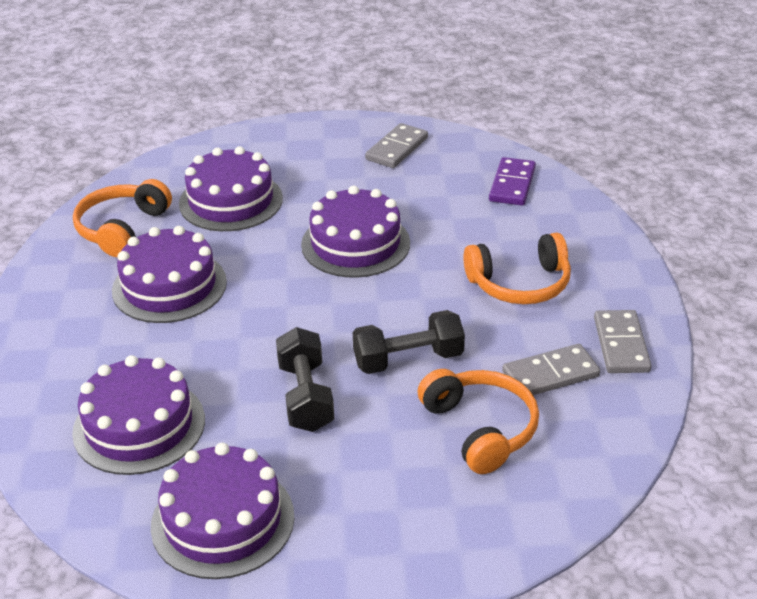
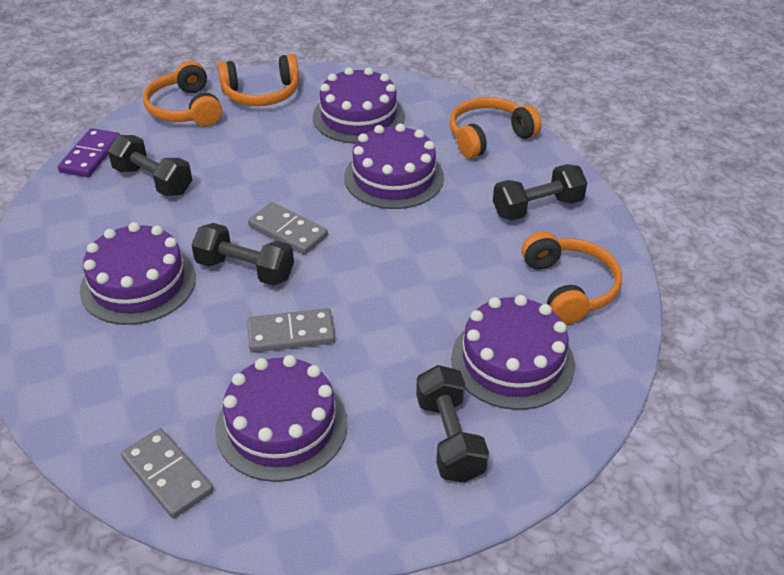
black dumbbell: 2 -> 4
orange headphones: 3 -> 4

